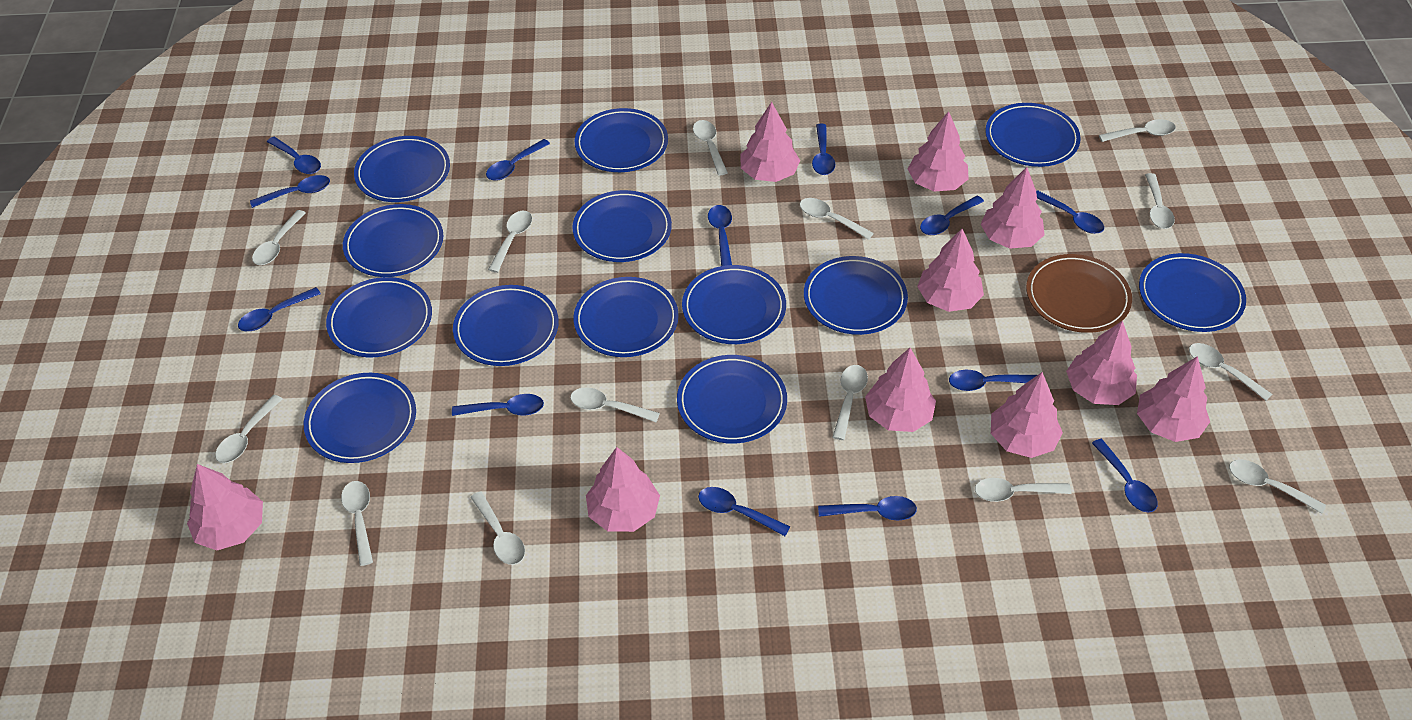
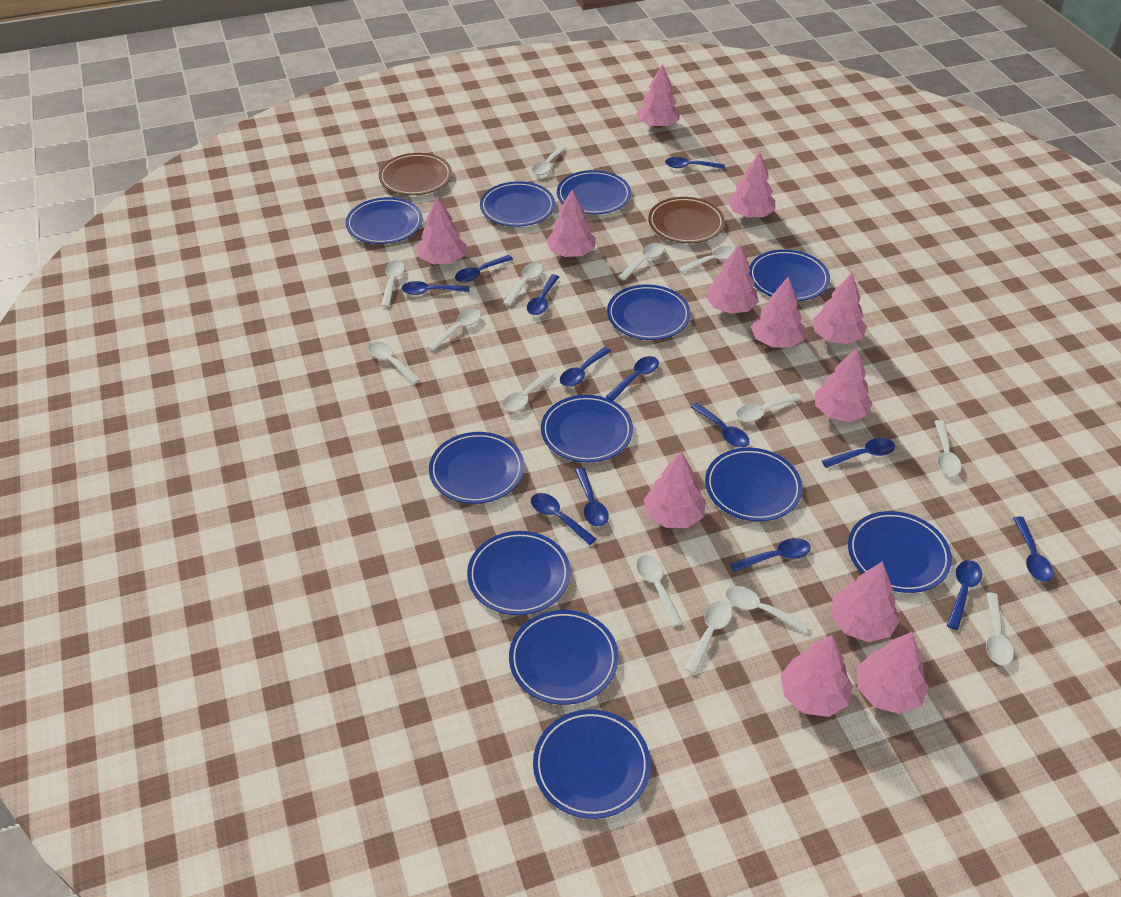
blue plate: 13 -> 12
brown plate: 1 -> 2
pink tree: 10 -> 12

